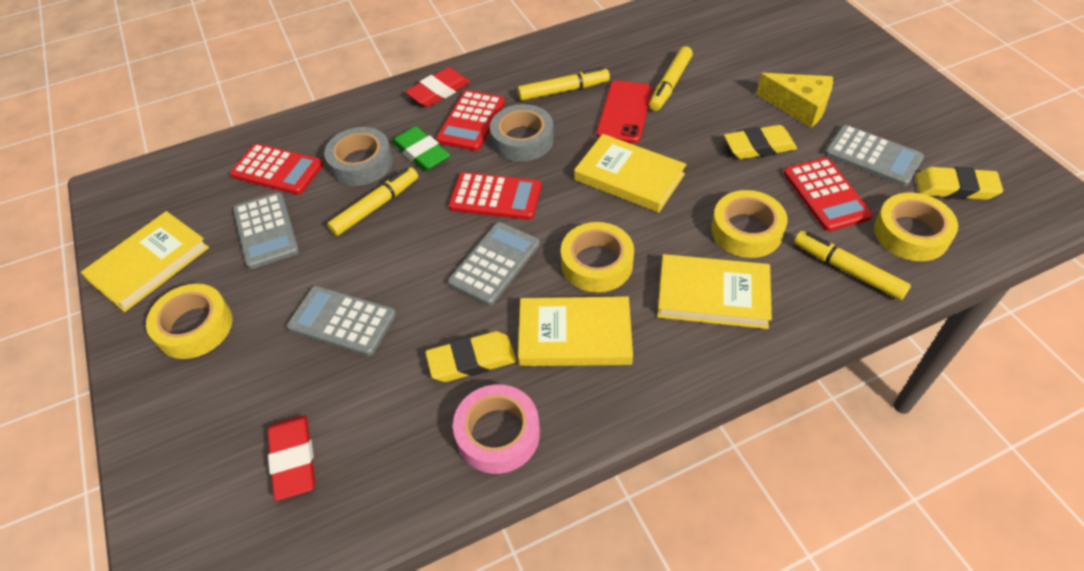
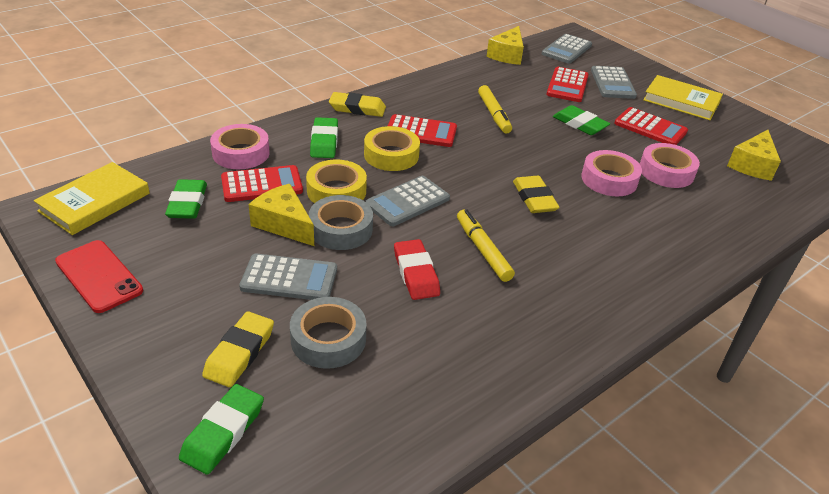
green eraser: 1 -> 4
pink tape: 1 -> 3
red eraser: 2 -> 1
yellow book: 4 -> 2
yellow cheese: 1 -> 3
yellow marker: 4 -> 2
yellow tape: 4 -> 2

